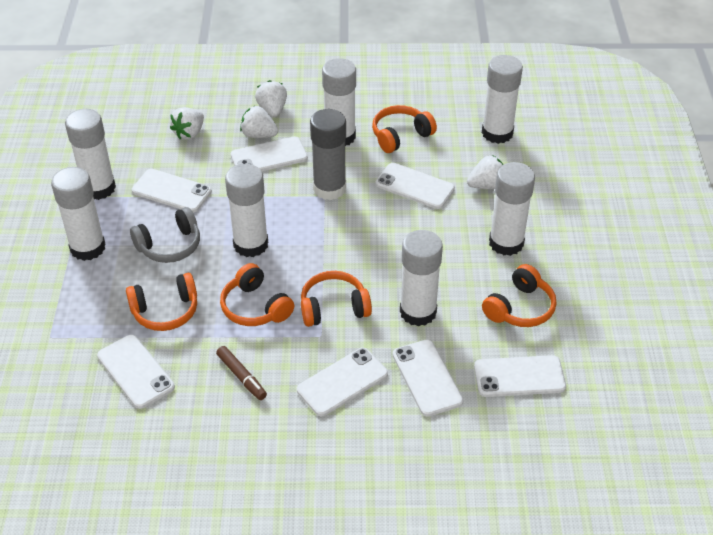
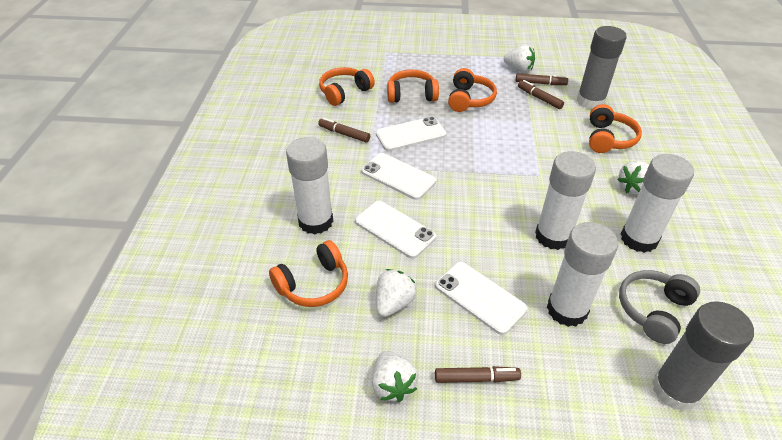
brown marker: 1 -> 4
grey glue stick: 1 -> 2
white glue stick: 7 -> 4
white phone: 7 -> 4

